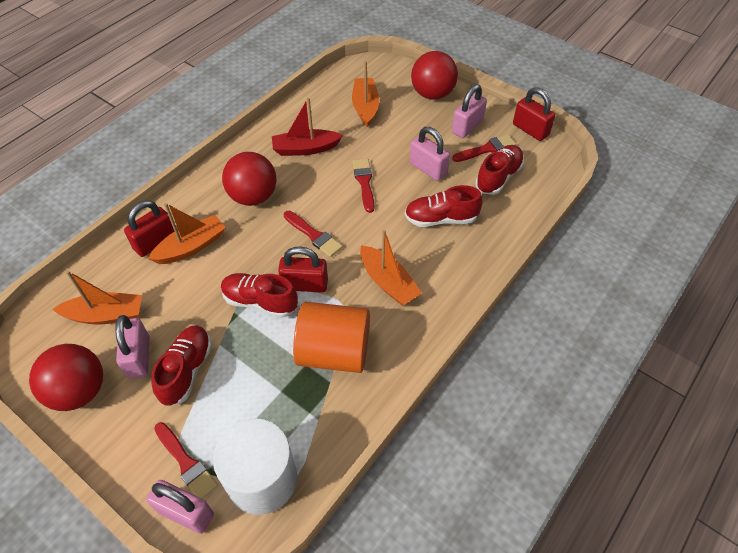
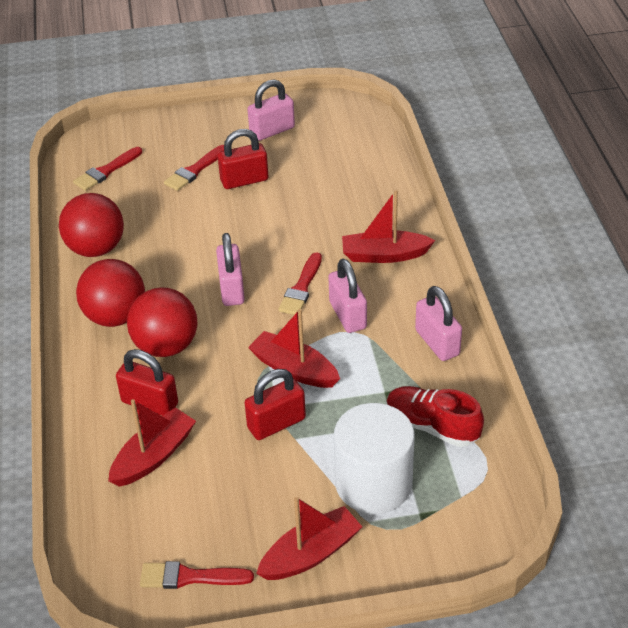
orange boat: 4 -> 0
orange cylinder: 1 -> 0
red boat: 1 -> 4
red shoe: 4 -> 1

